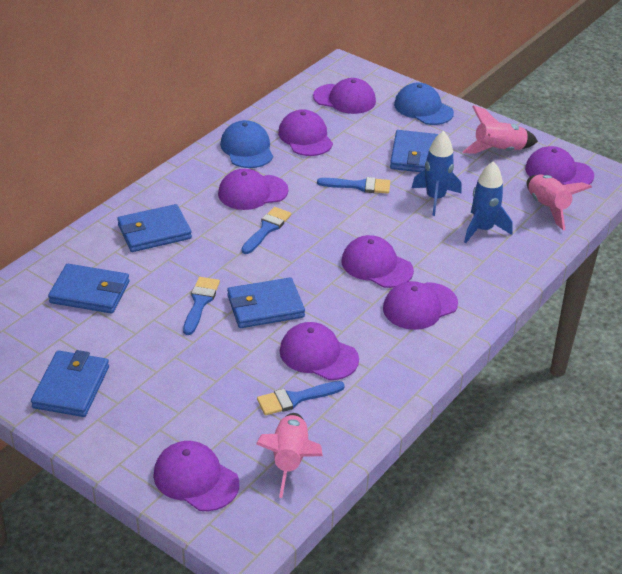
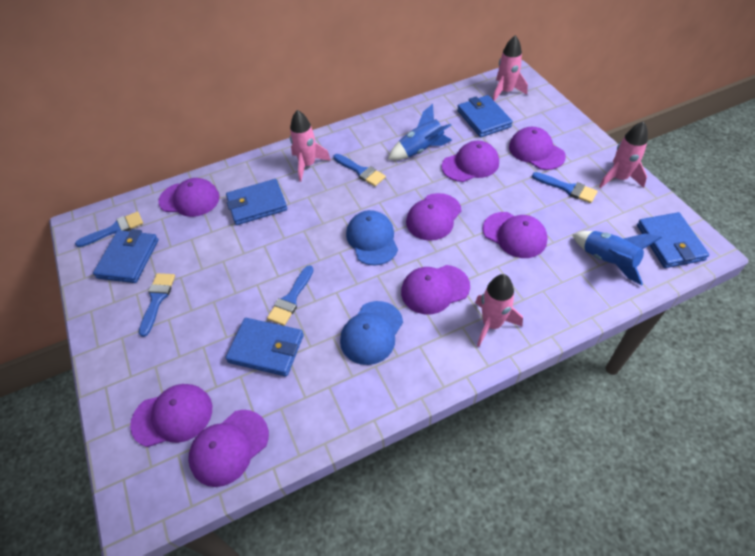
blue brush: 4 -> 5
pink rocket: 3 -> 4

